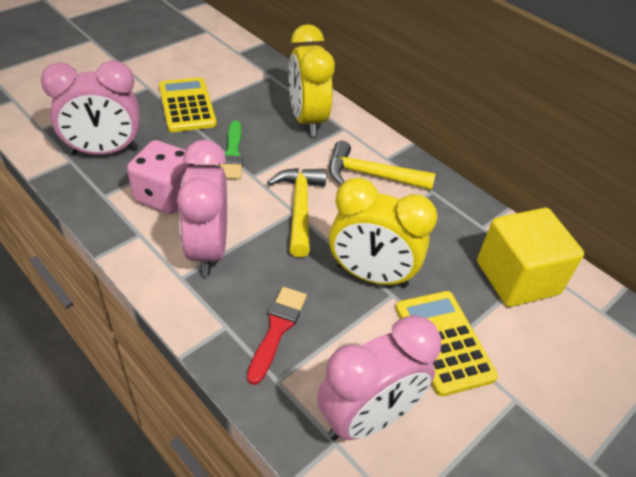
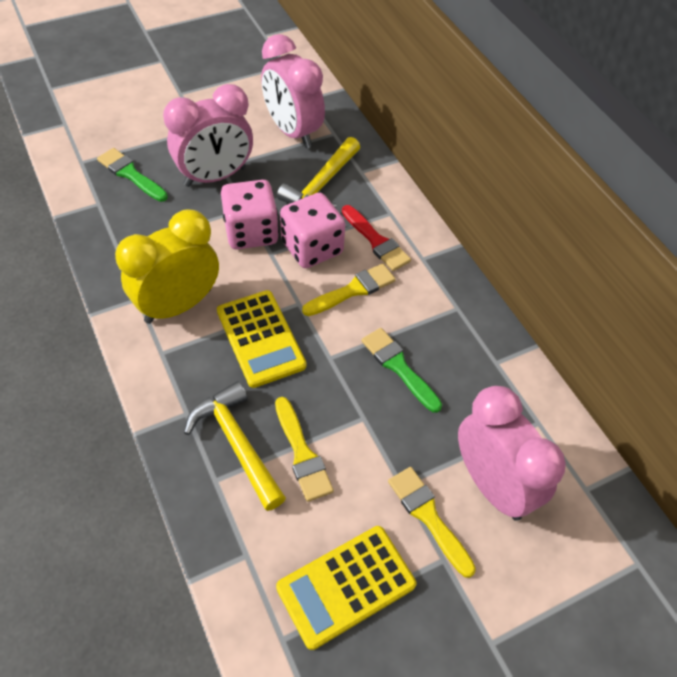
green brush: 1 -> 2
pink dice: 1 -> 2
yellow brush: 0 -> 3
yellow clock: 2 -> 1
yellow cube: 1 -> 0

